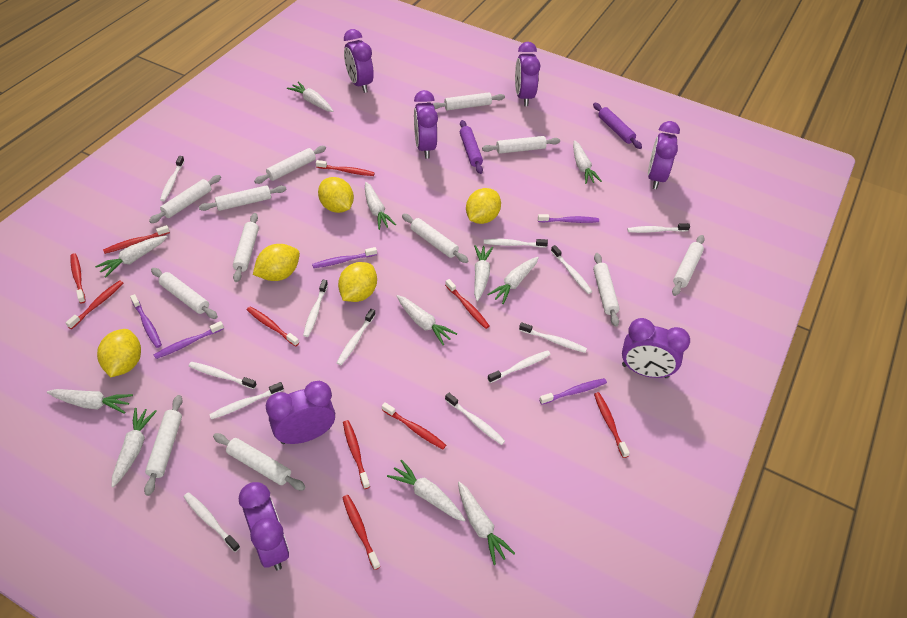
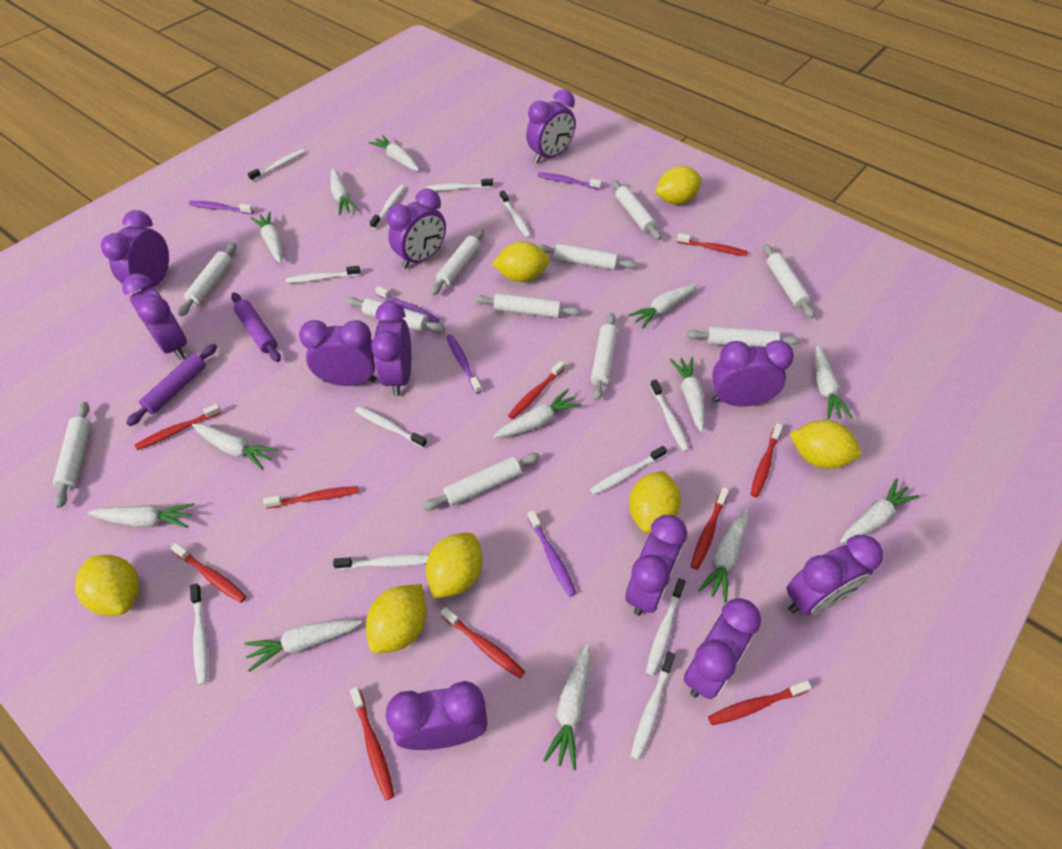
purple clock: 7 -> 11
white carrot: 11 -> 13
white rolling pin: 12 -> 11
yellow lemon: 5 -> 7

